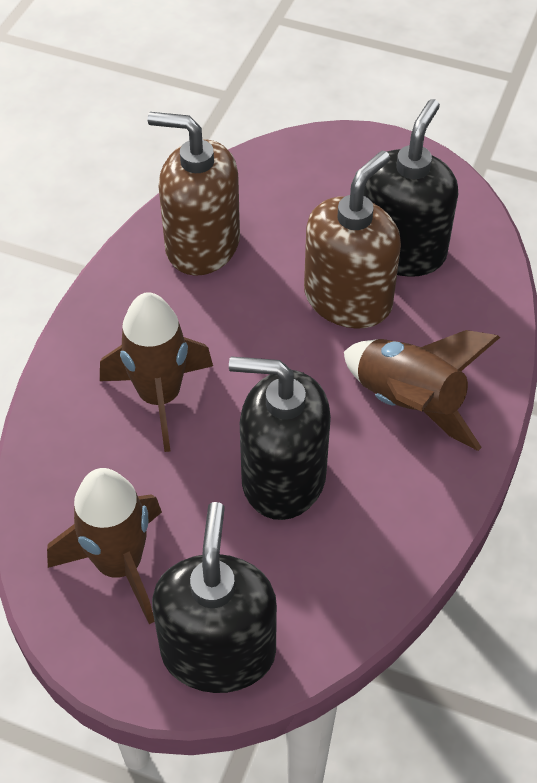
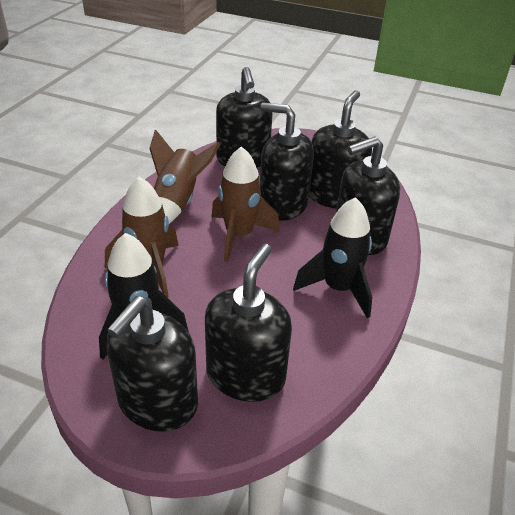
black rocket: 0 -> 2
black soap dispenser: 3 -> 6
brown soap dispenser: 2 -> 0

